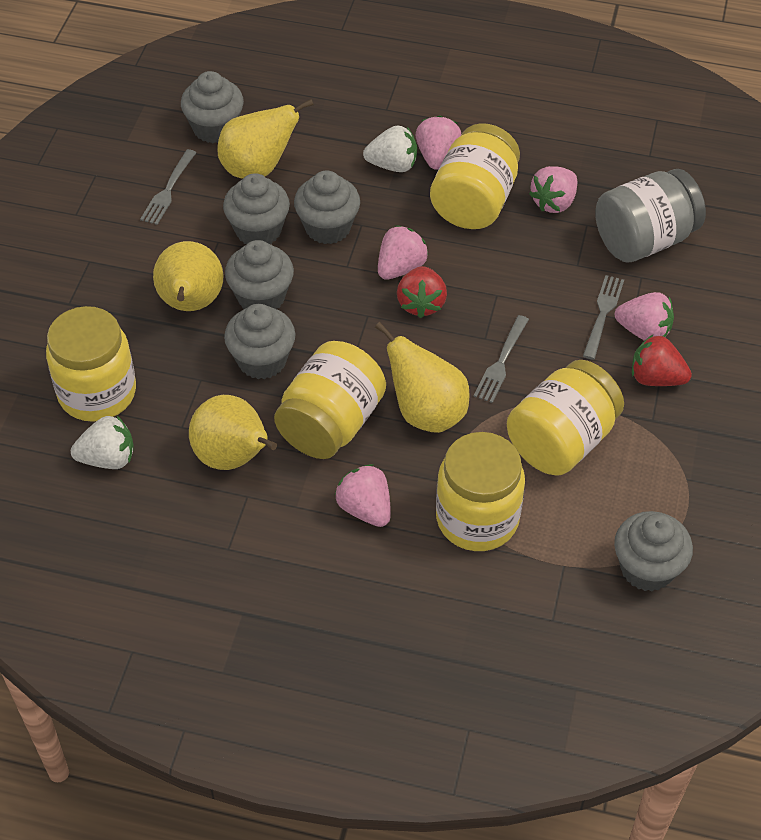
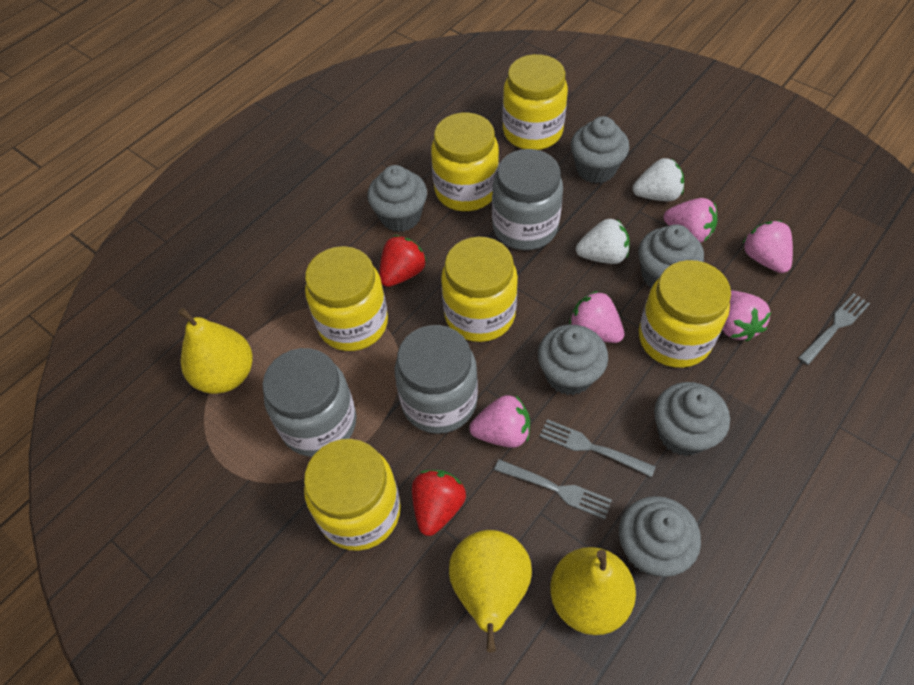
grey jar: 1 -> 3
yellow jar: 5 -> 6
yellow pear: 4 -> 3

